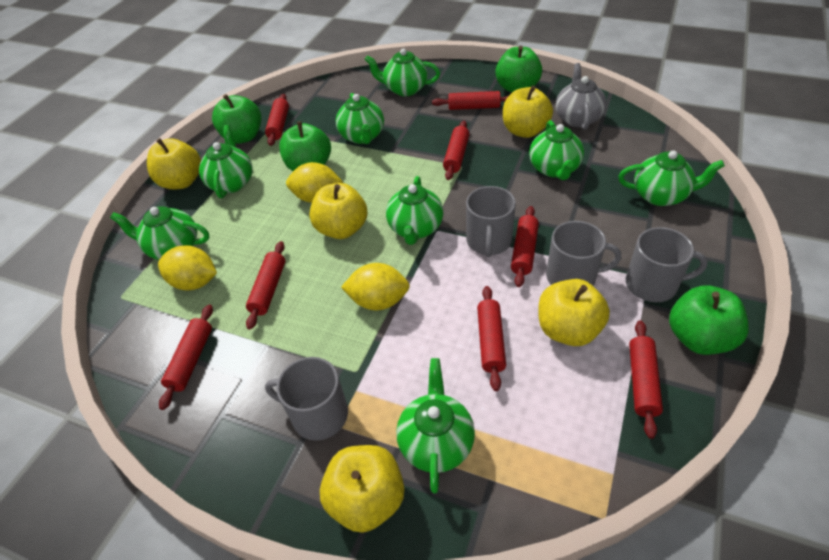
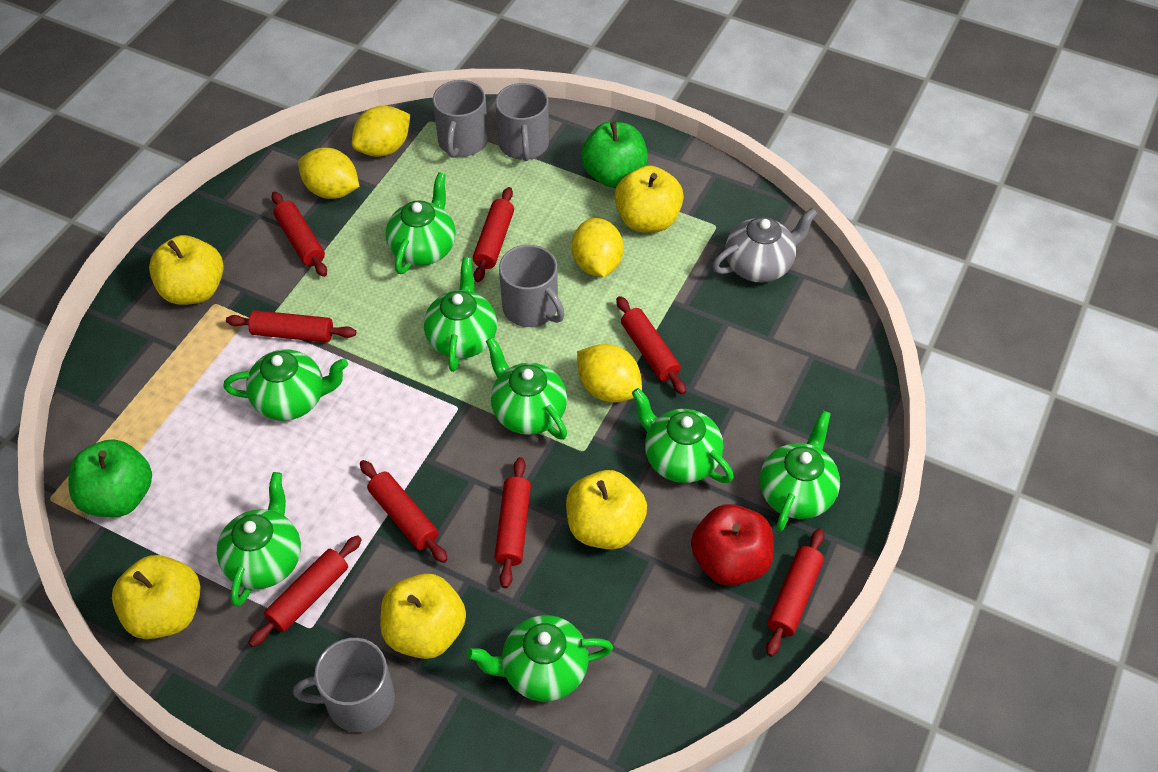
green apple: 4 -> 2
red apple: 0 -> 1
yellow lemon: 3 -> 4

